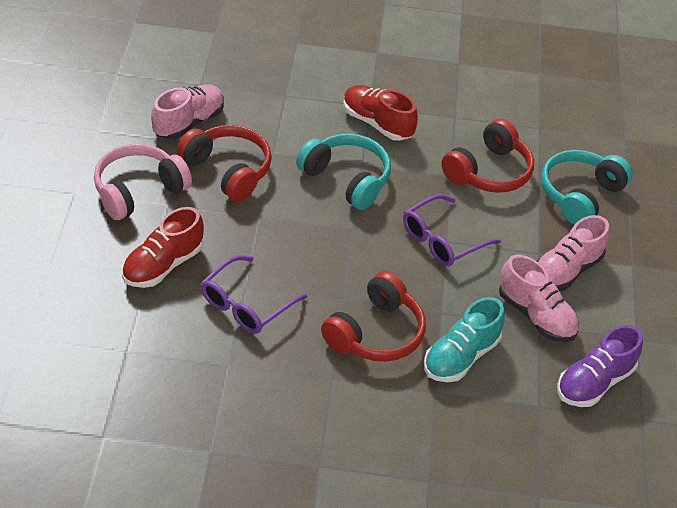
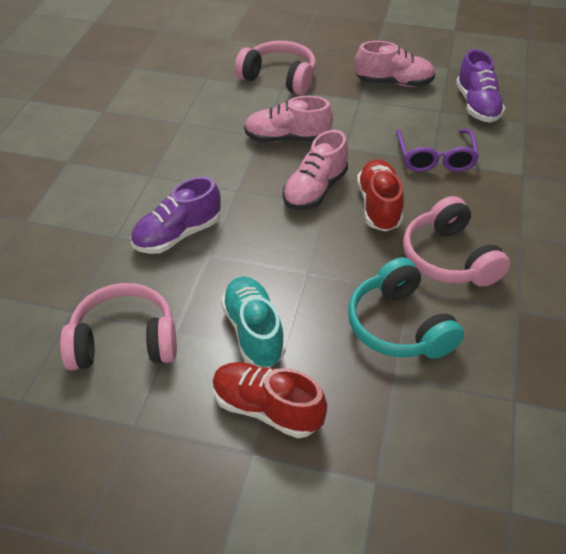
pink headphones: 1 -> 3
purple glasses: 2 -> 1
purple shoe: 1 -> 2
red headphones: 3 -> 0
turquoise headphones: 2 -> 1

